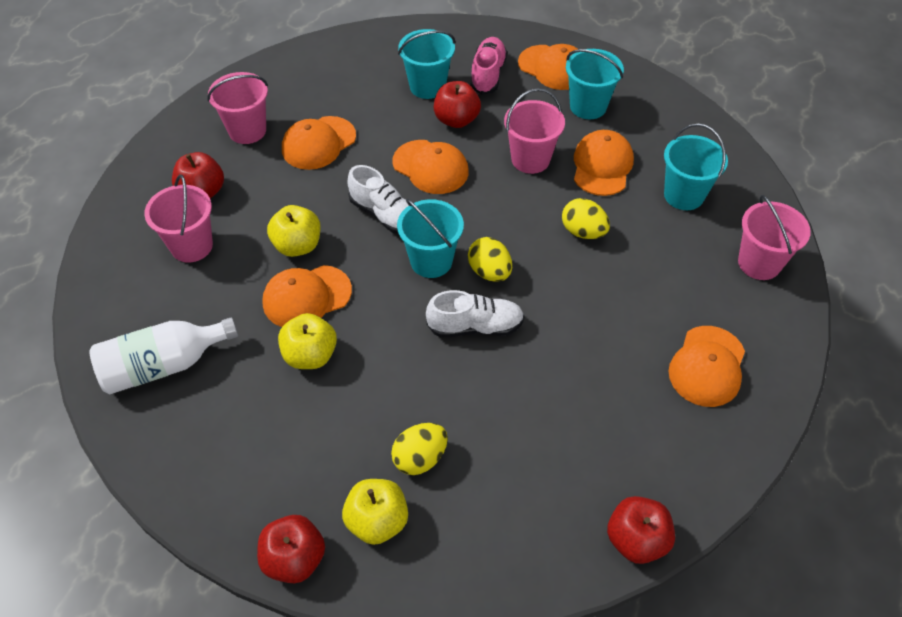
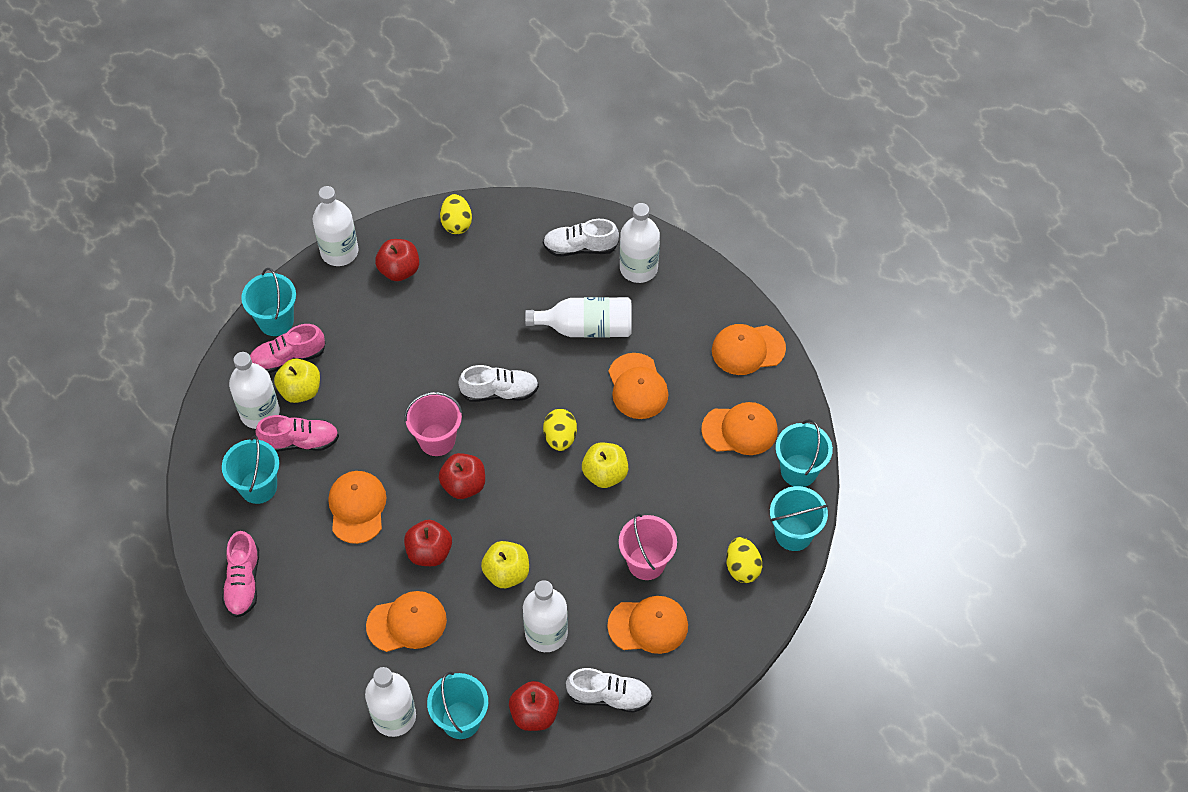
pink bucket: 4 -> 2
pink shoe: 1 -> 3
turquoise bucket: 4 -> 5
white bottle: 1 -> 6
white shoe: 2 -> 3

